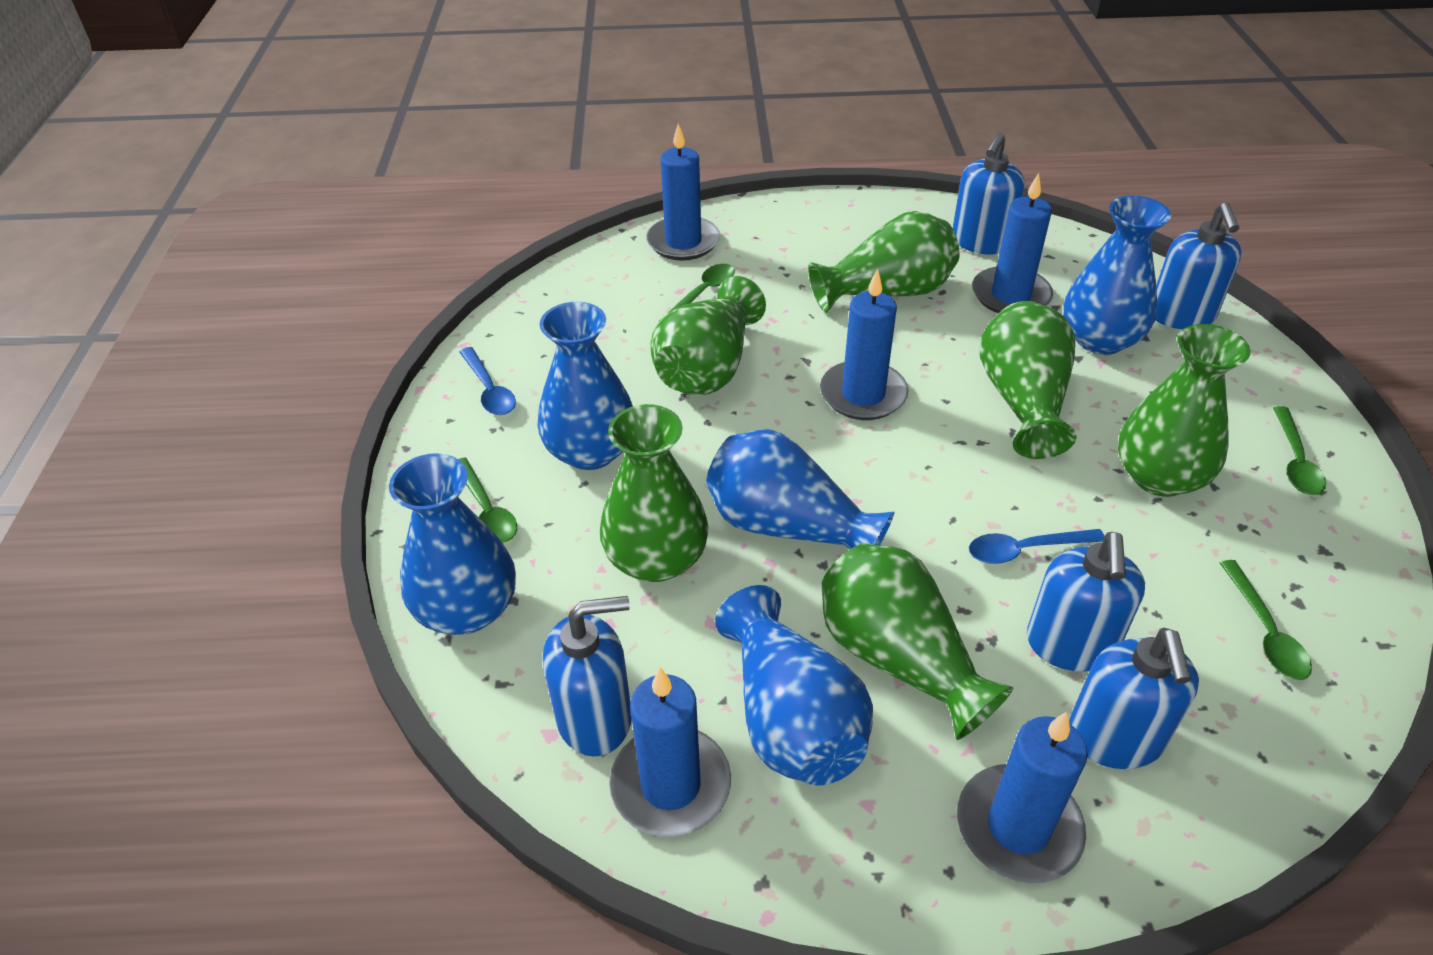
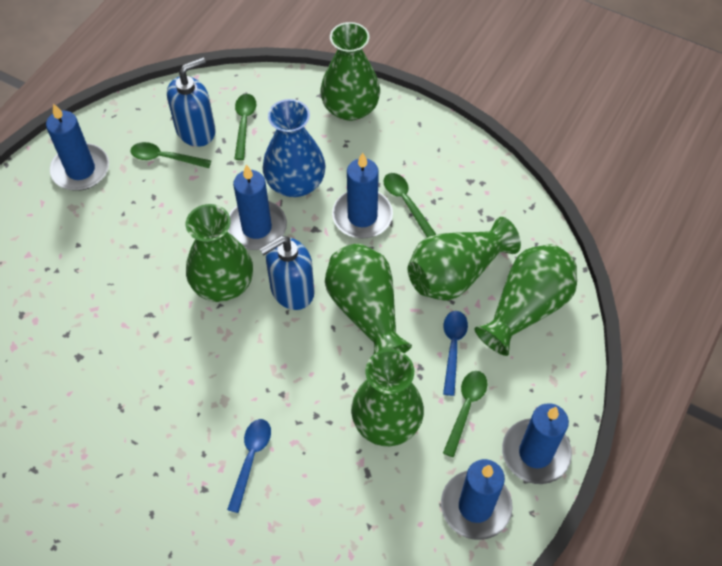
blue soap dispenser: 5 -> 2
blue vase: 5 -> 1

